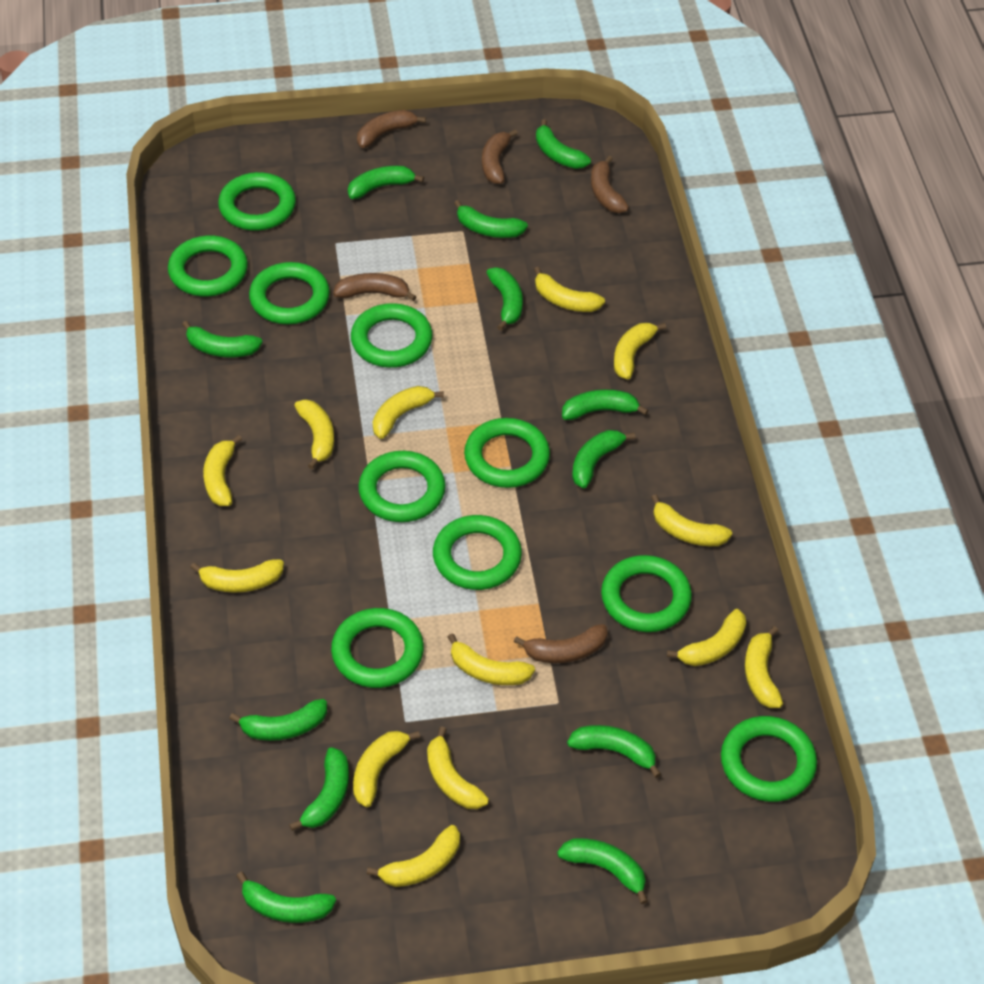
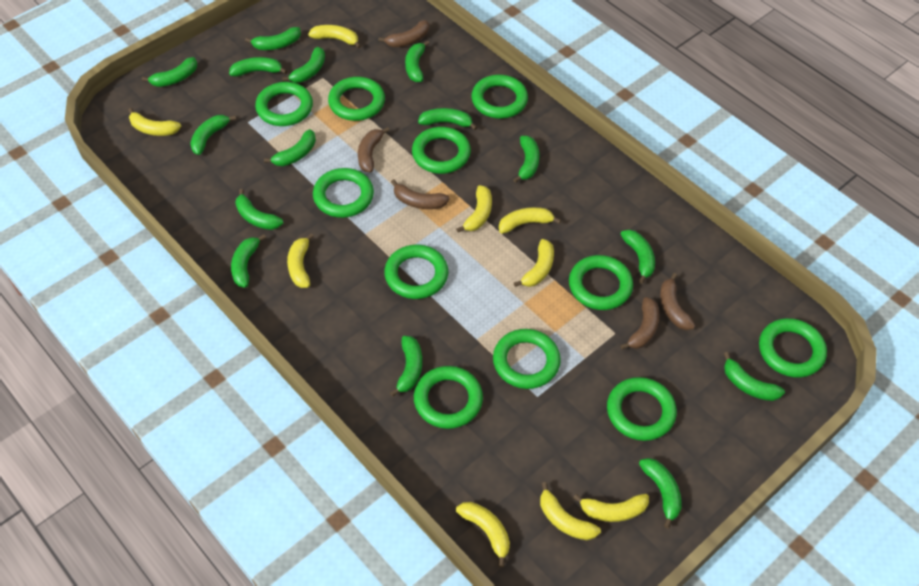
green banana: 12 -> 15
green ring: 10 -> 11
yellow banana: 13 -> 9

